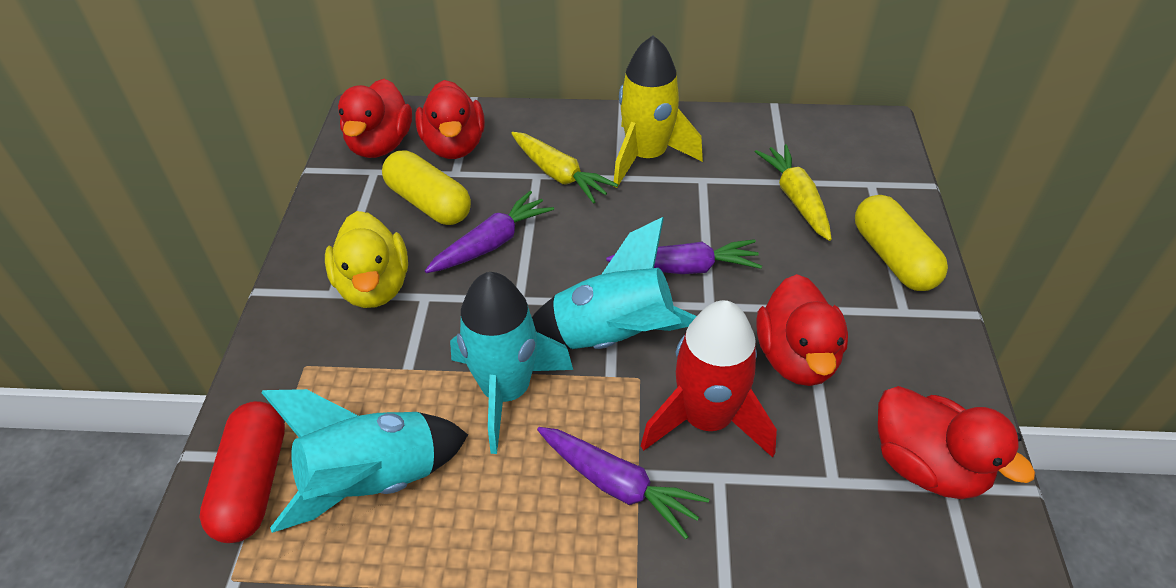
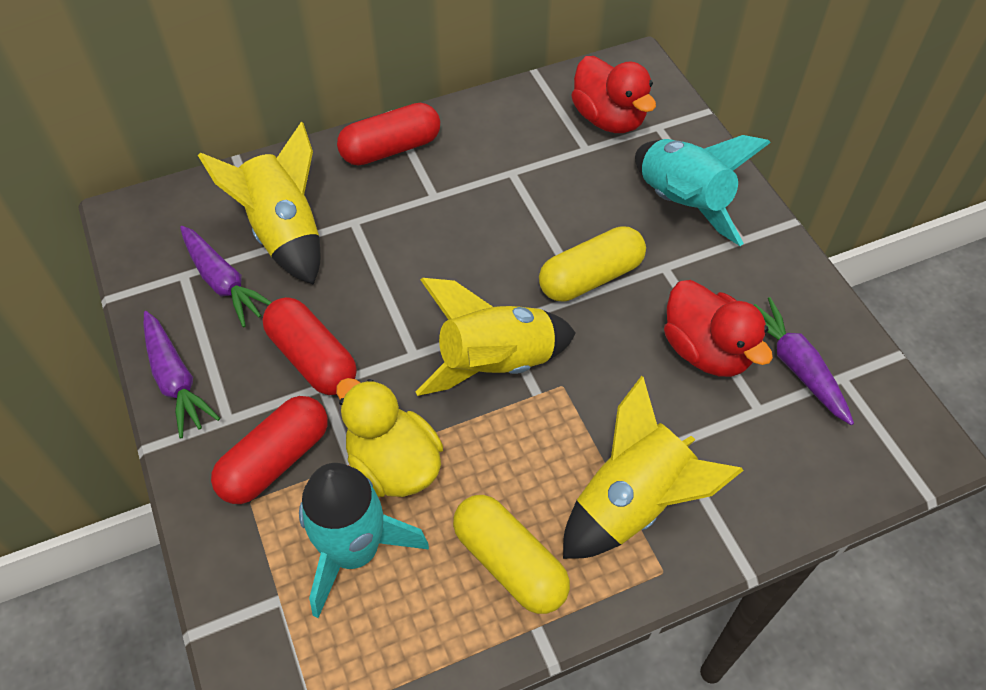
red capsule: 1 -> 3
red duck: 4 -> 2
red rocket: 1 -> 0
turquoise rocket: 3 -> 2
yellow carrot: 2 -> 0
yellow rocket: 1 -> 3

